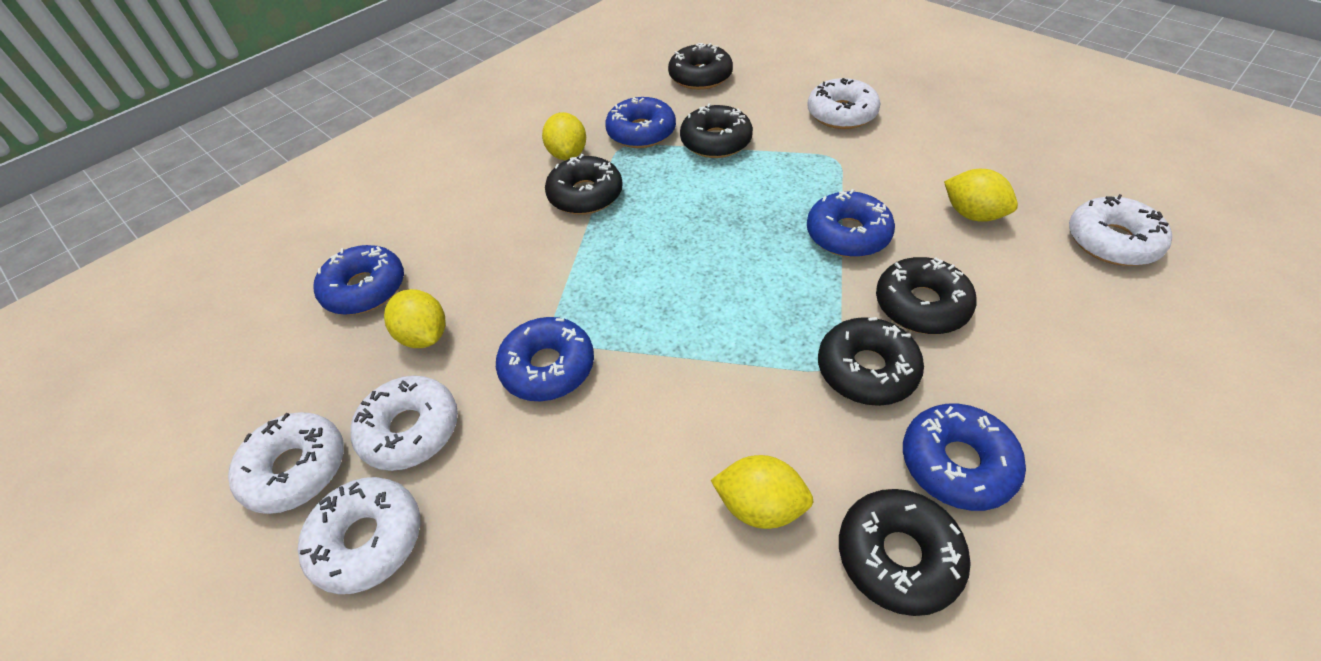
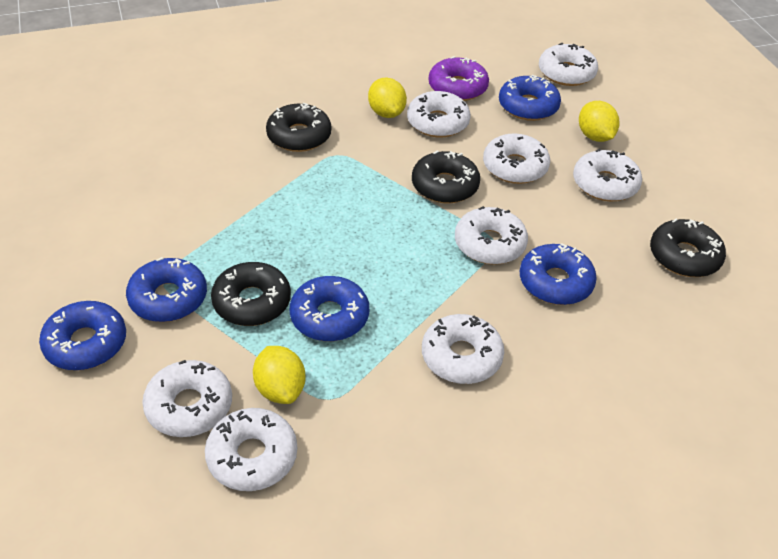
black donut: 6 -> 4
purple donut: 0 -> 1
white donut: 5 -> 8
yellow lemon: 4 -> 3

